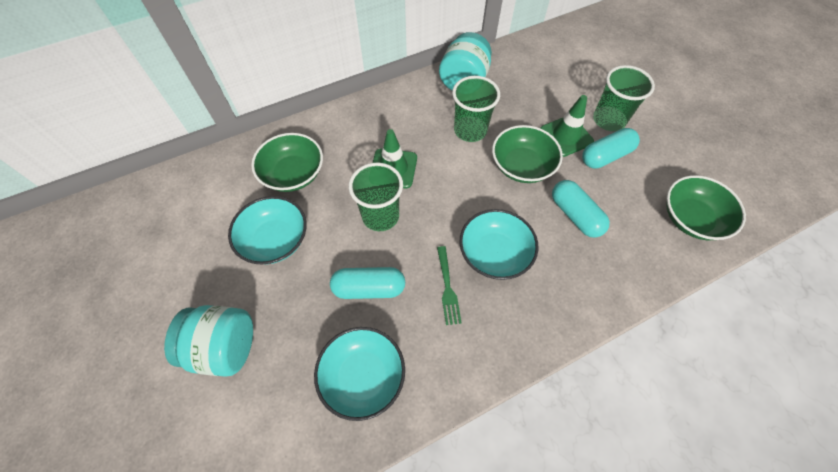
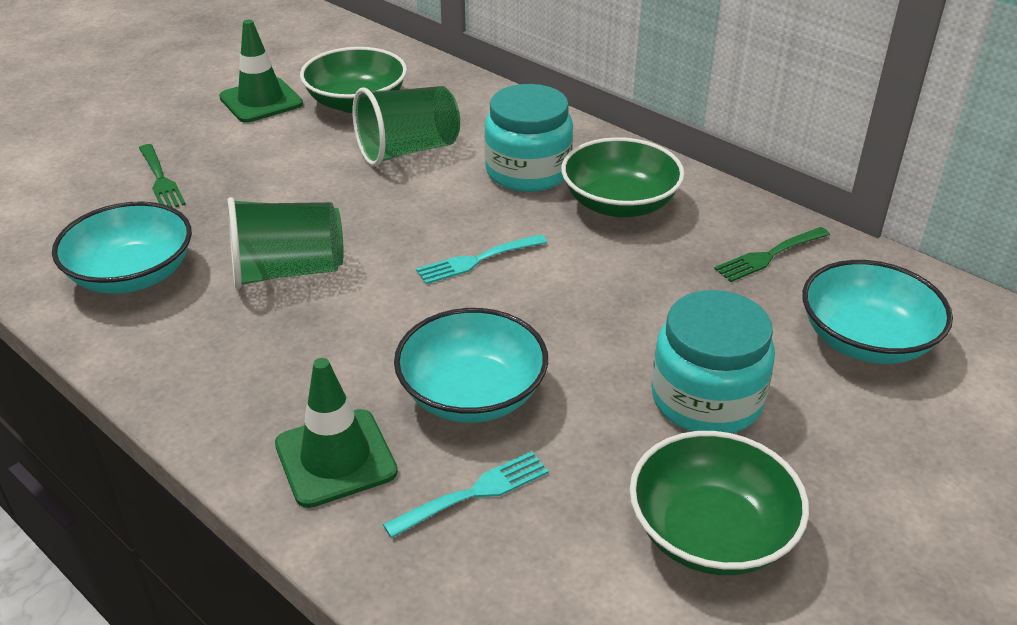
green cup: 3 -> 2
green fork: 1 -> 2
turquoise capsule: 3 -> 0
turquoise fork: 0 -> 2

